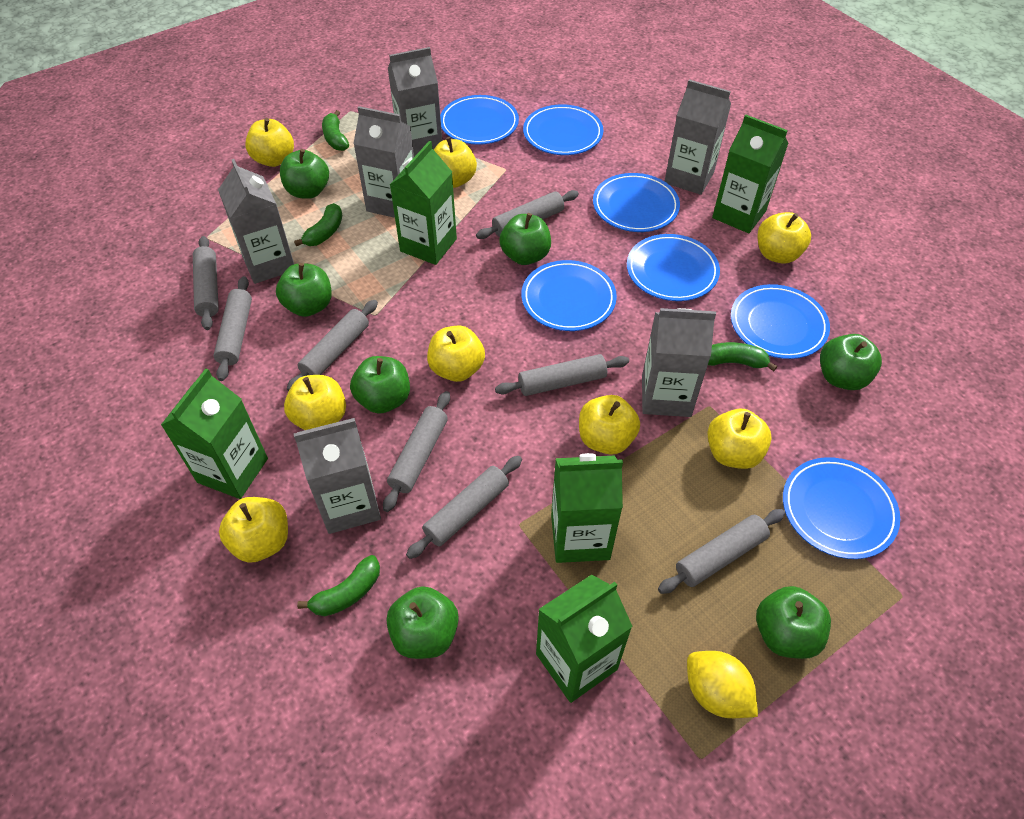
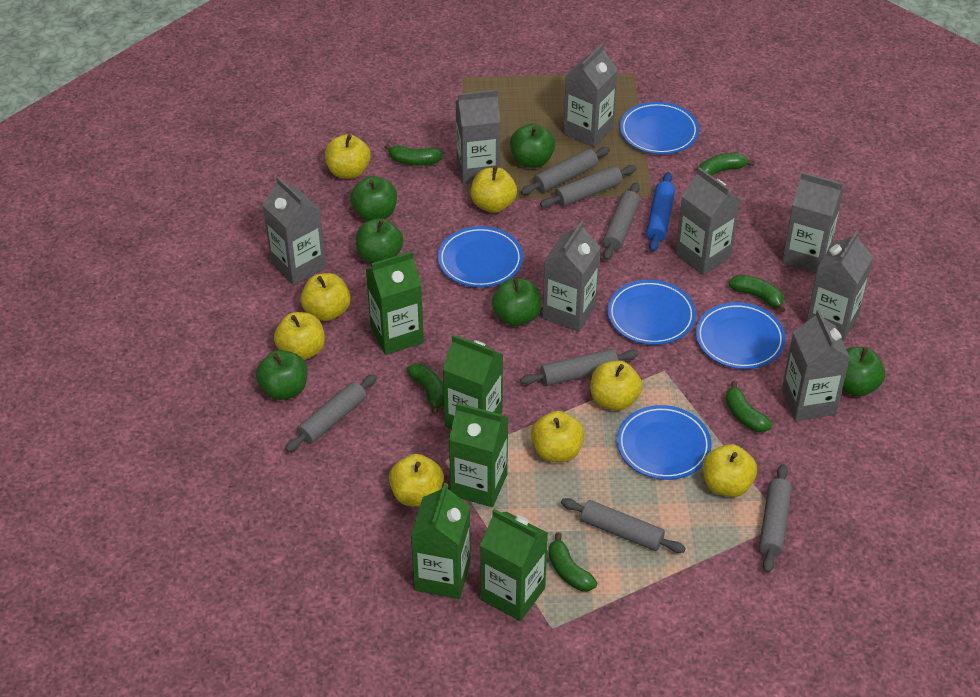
blue plate: 7 -> 5
blue rolling pin: 0 -> 1
green apple: 7 -> 6
green banana: 4 -> 6
grey carton: 6 -> 8
grey rolling pin: 8 -> 7
yellow lemon: 1 -> 0

